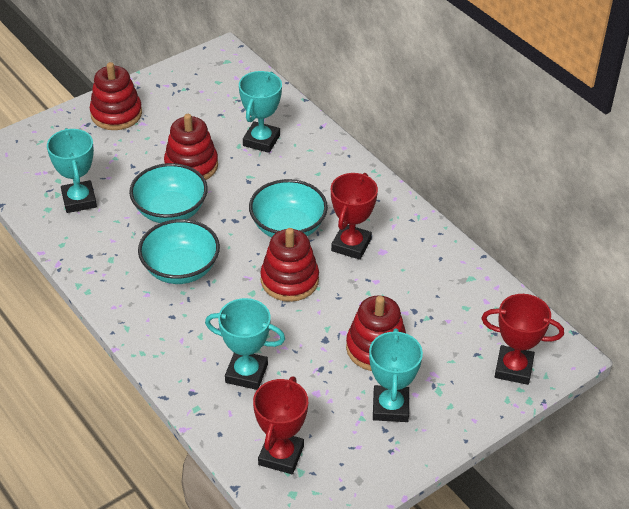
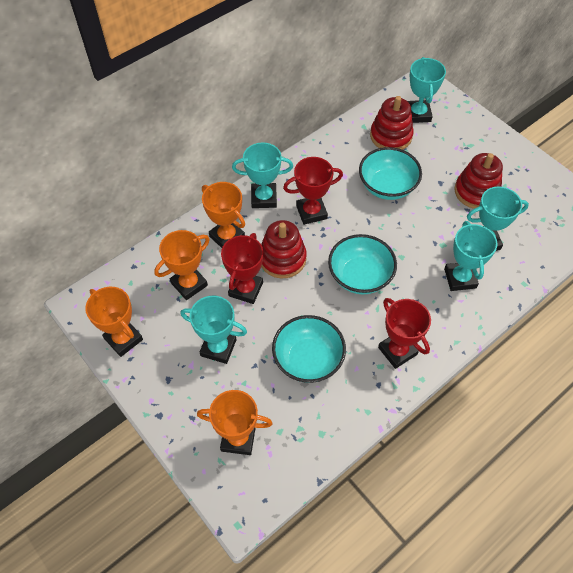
orange trophy: 0 -> 4
red stacking toy: 4 -> 3
turquoise trophy: 4 -> 5

